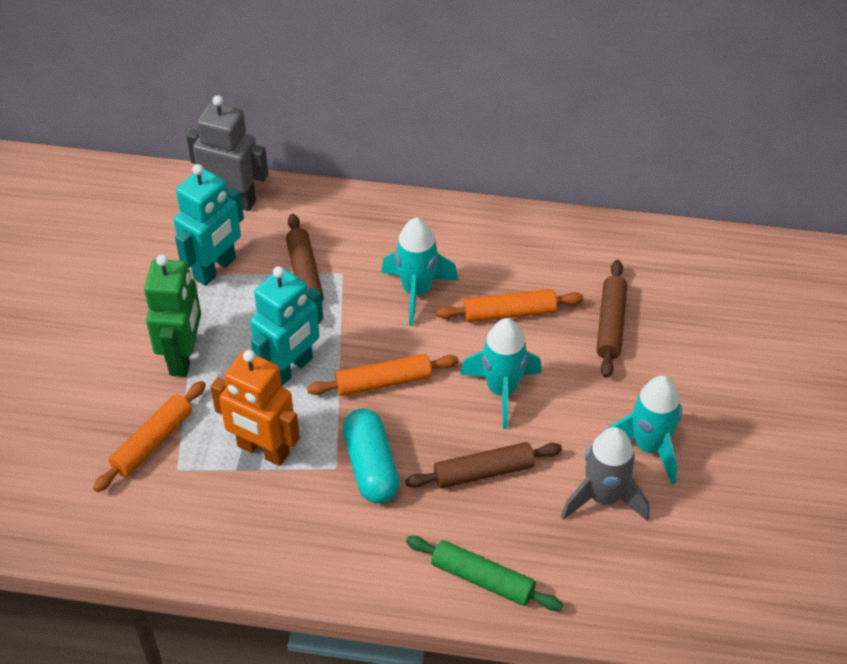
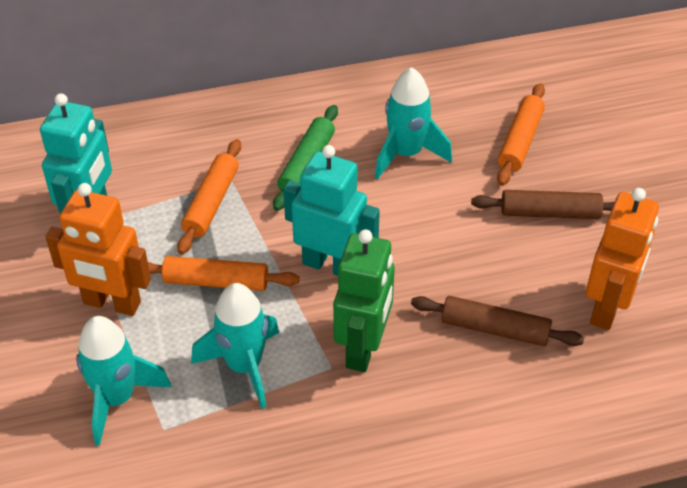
brown rolling pin: 3 -> 2
grey robot: 1 -> 0
grey rocket: 1 -> 0
orange robot: 1 -> 2
turquoise capsule: 1 -> 0

